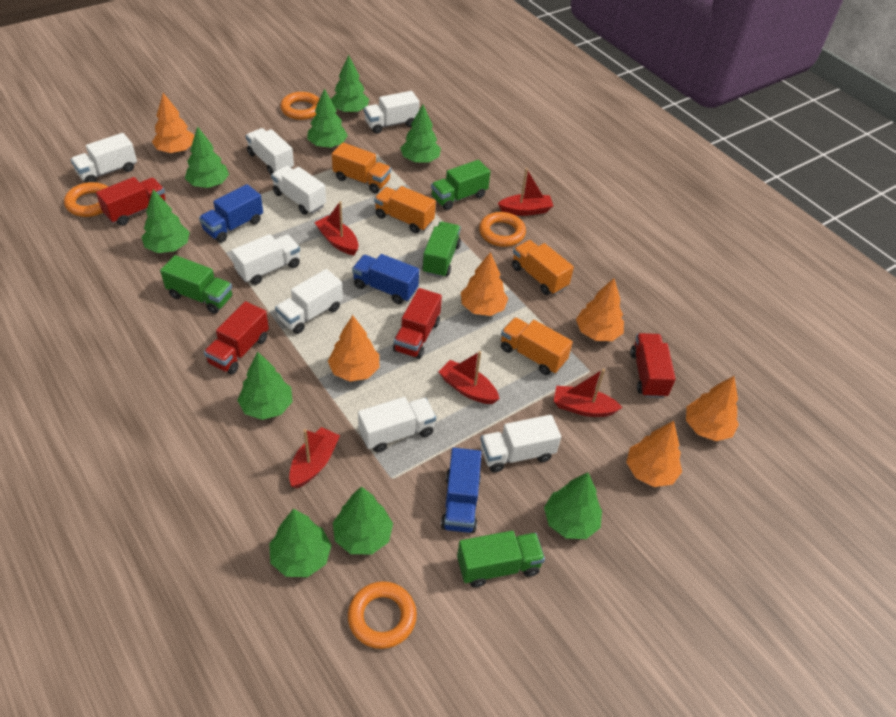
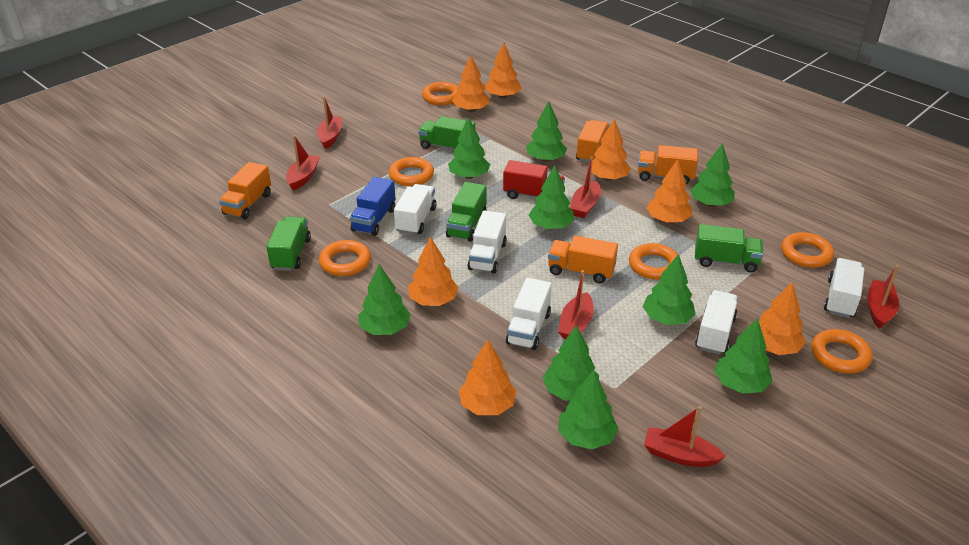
blue truck: 3 -> 1
orange ring: 4 -> 6
orange tree: 6 -> 7
red boat: 5 -> 6
red truck: 4 -> 1
white truck: 8 -> 5

